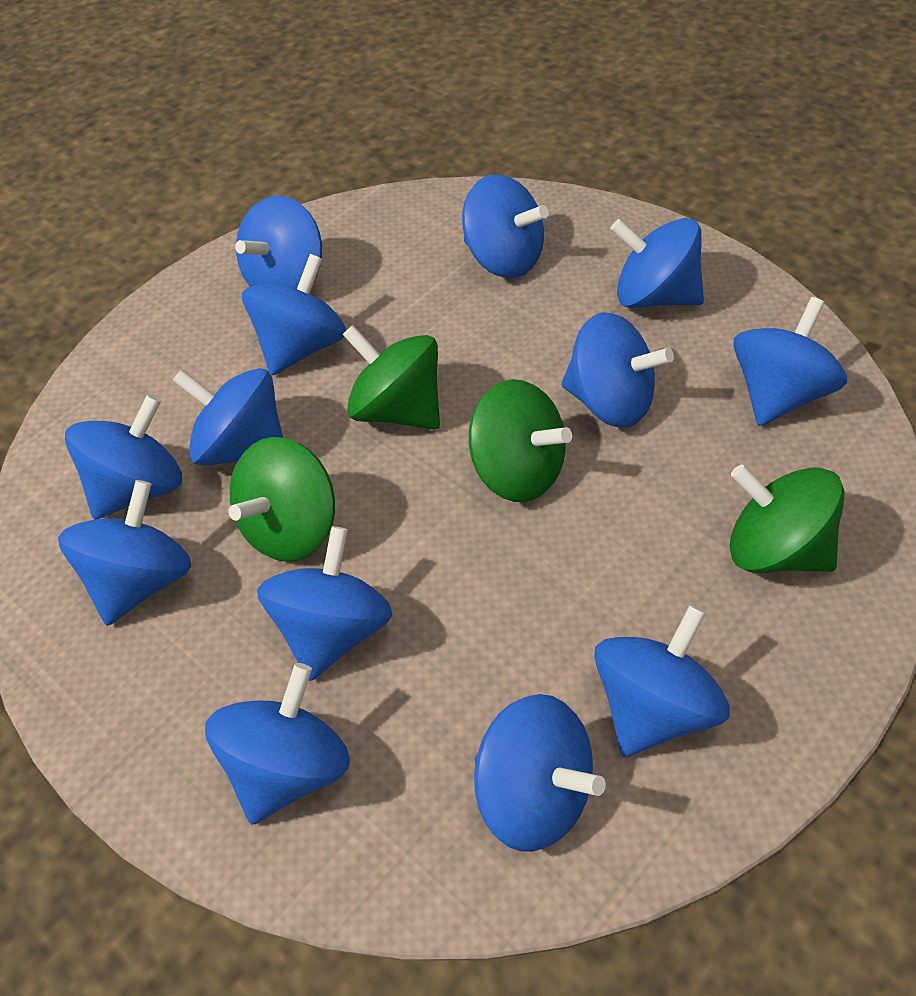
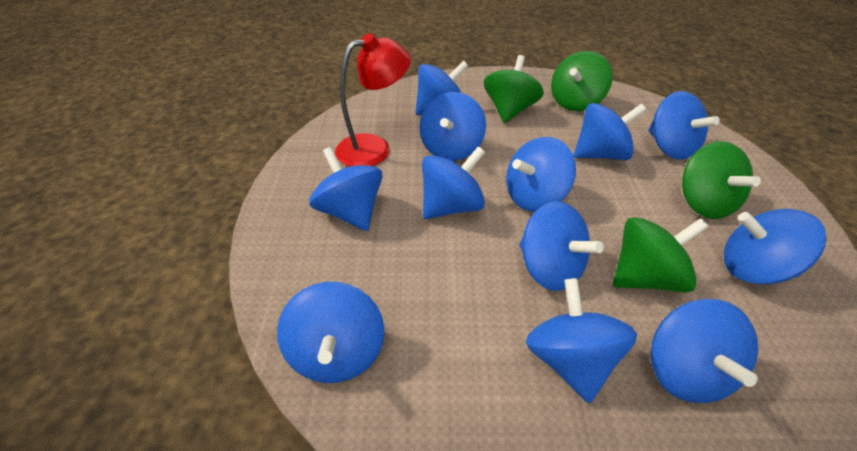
blue spinning top: 13 -> 12
red lamp: 0 -> 1

